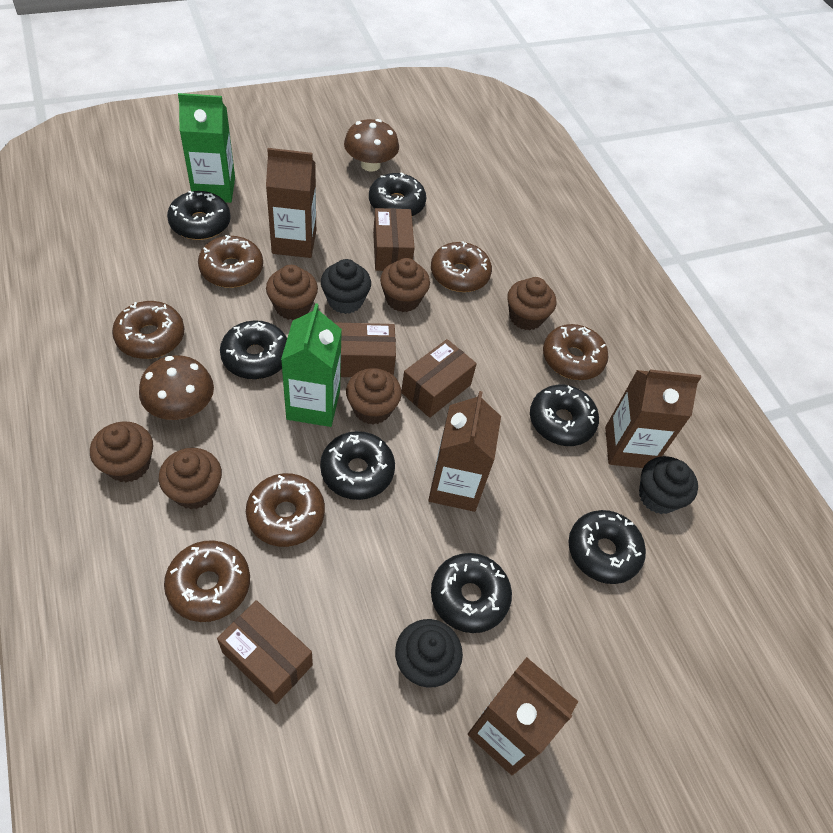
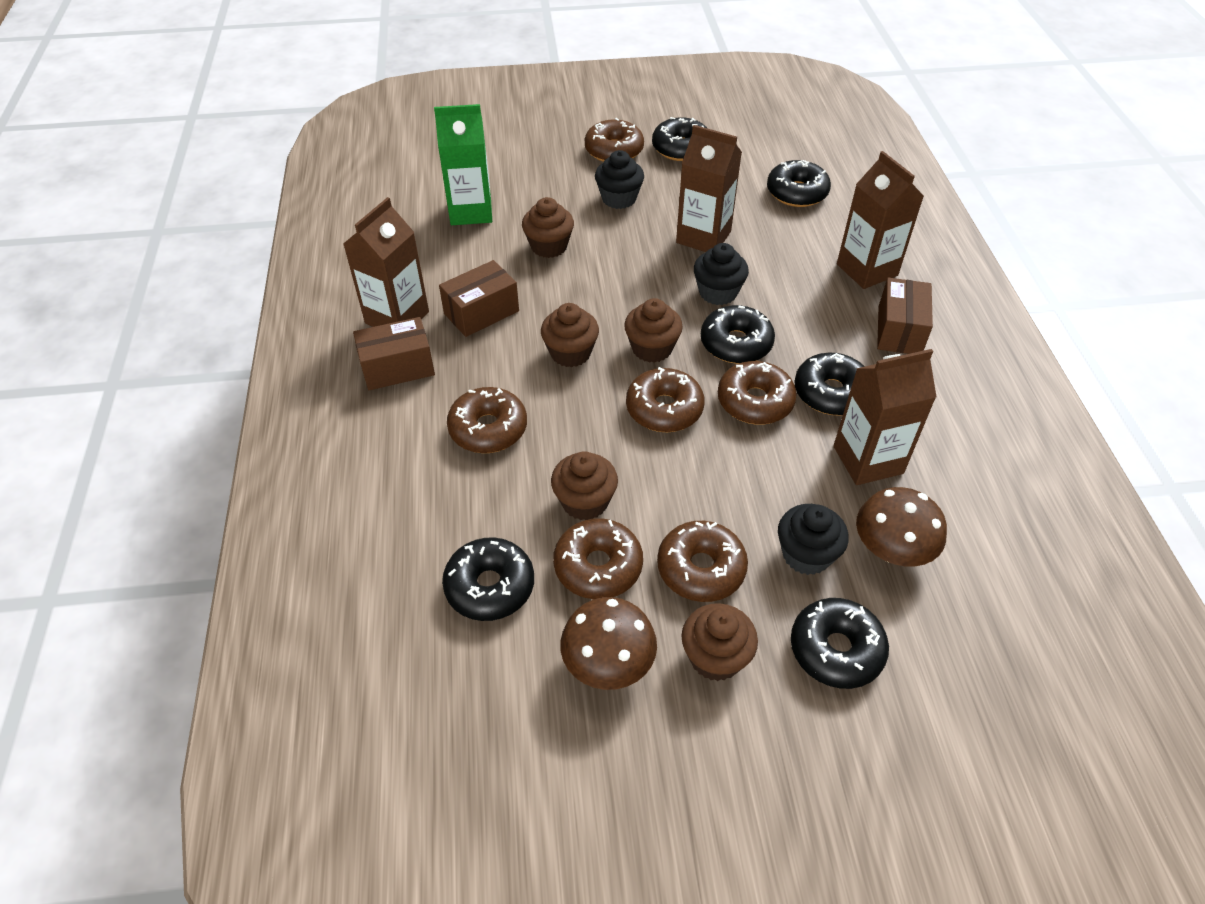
black donut: 7 -> 6
brown box: 4 -> 3
brown cupcake: 6 -> 5
green carton: 2 -> 1

